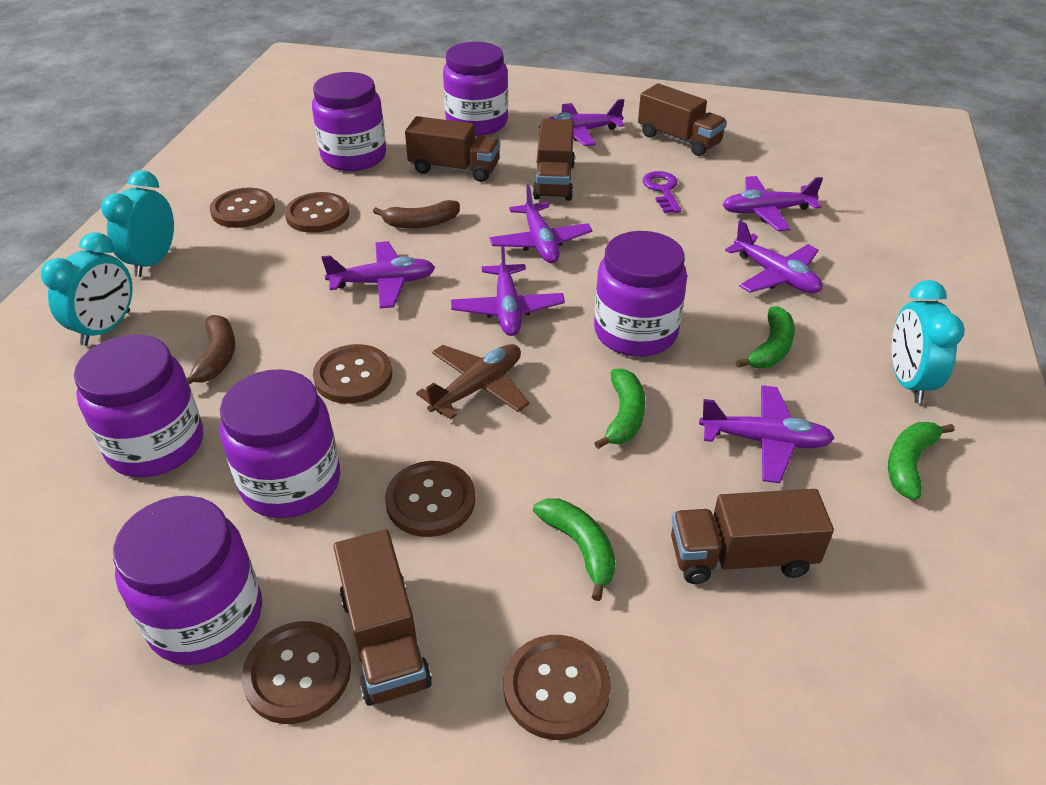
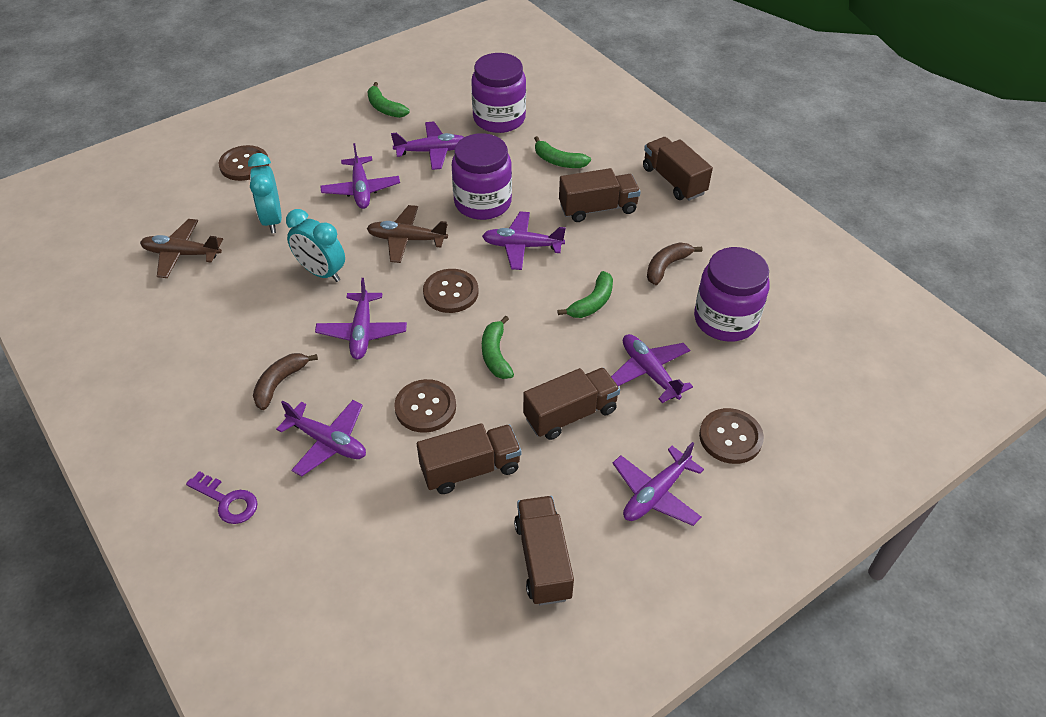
brown button: 6 -> 4
brown plane: 1 -> 2
purple jar: 6 -> 3
turquoise clock: 3 -> 2

